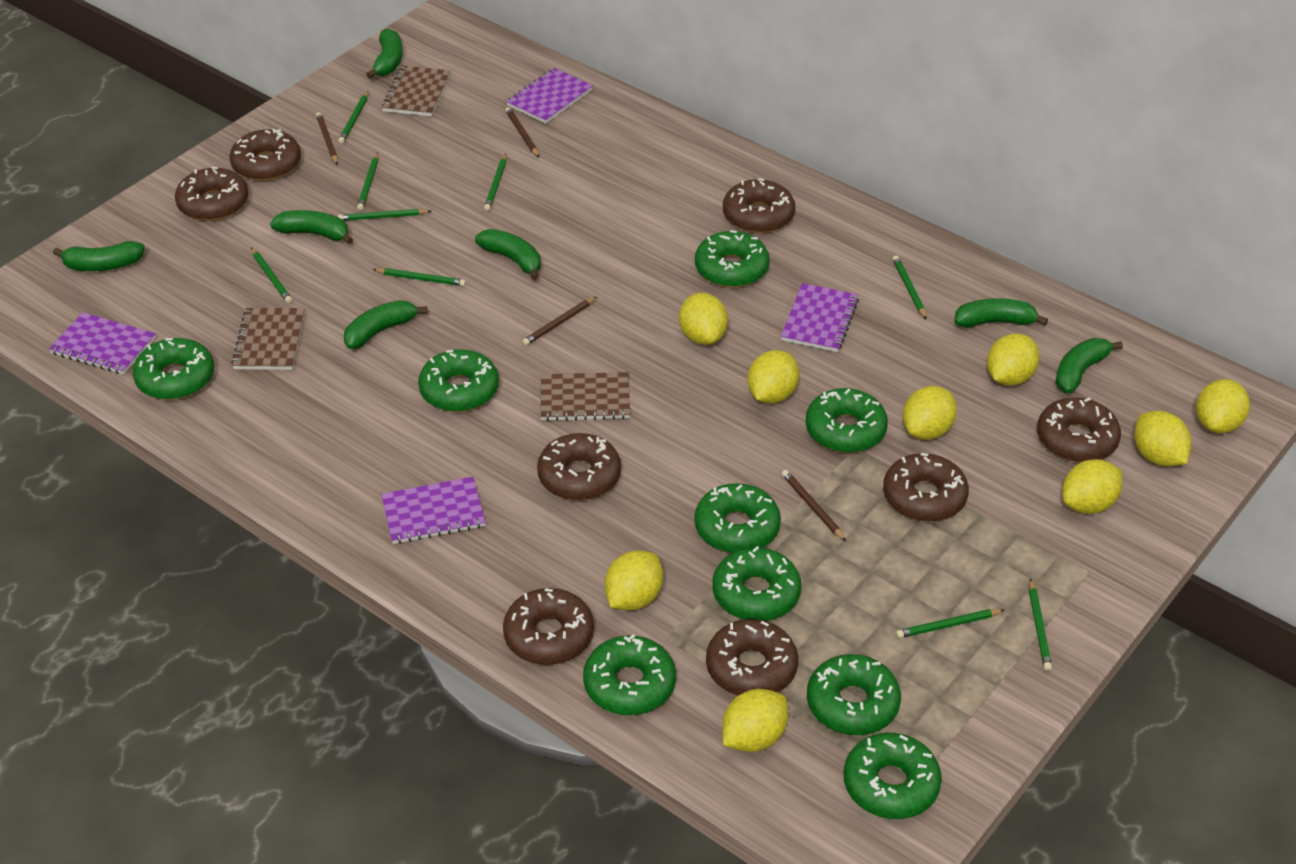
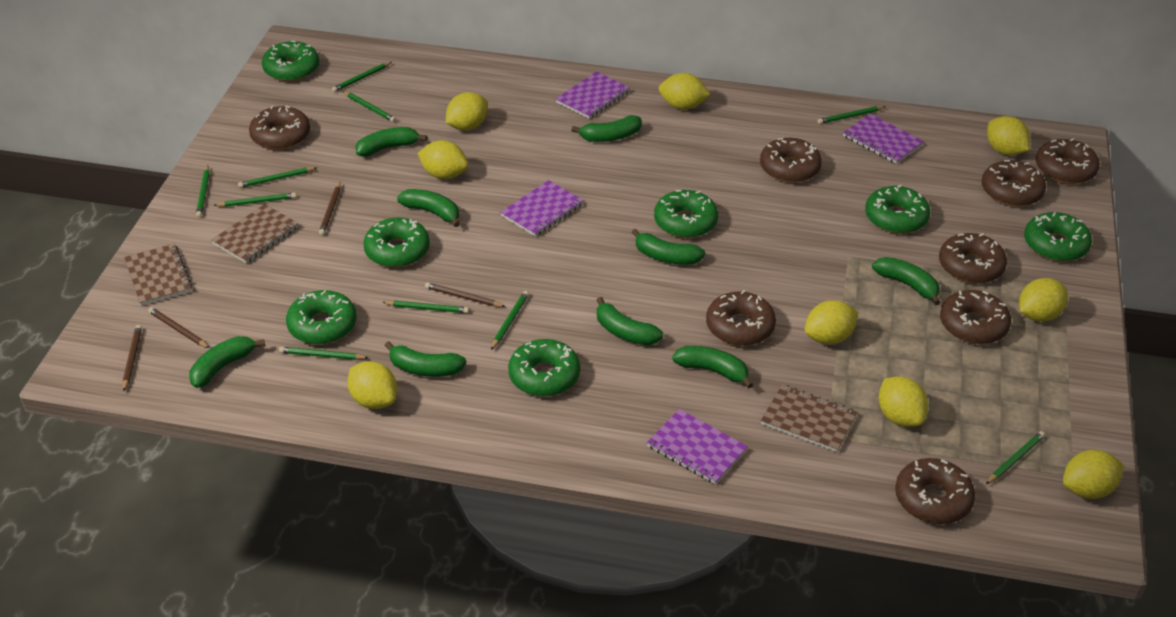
green banana: 7 -> 9
green donut: 9 -> 7
green pencil: 9 -> 10

